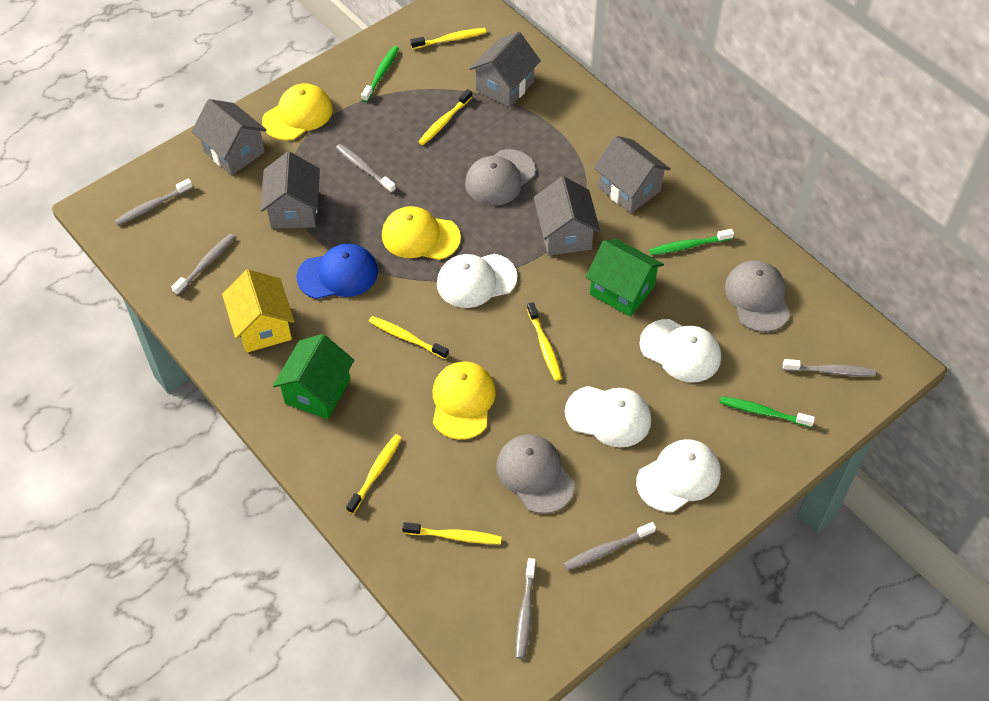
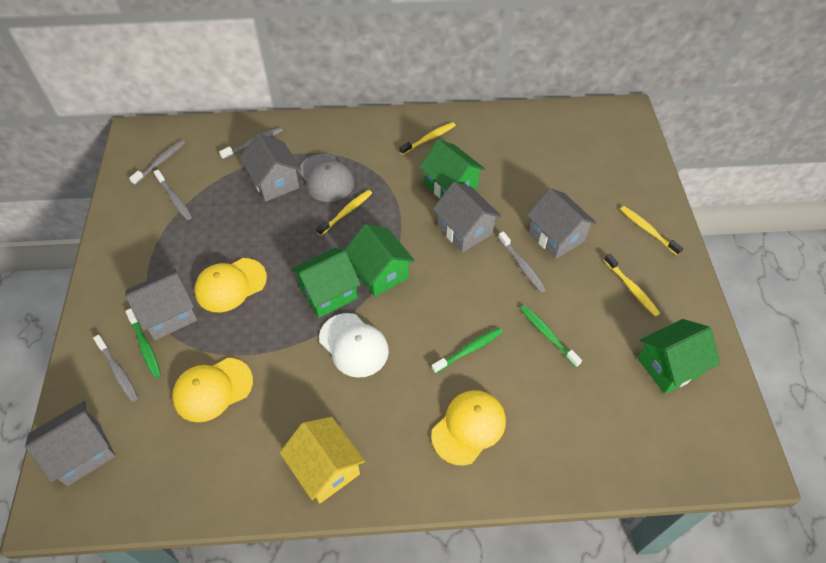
blue cap: 1 -> 0
green house: 2 -> 4
grey cap: 3 -> 1
grey toothbrush: 6 -> 5
white cap: 4 -> 1
yellow toothbrush: 6 -> 4

